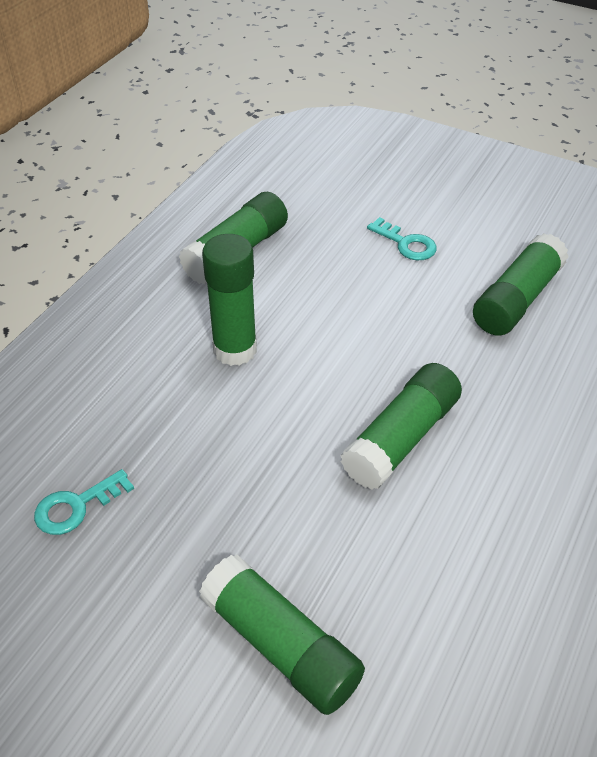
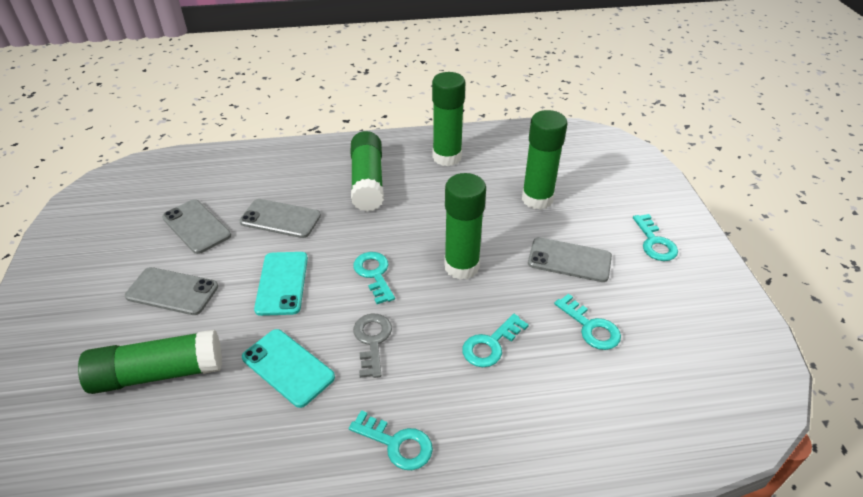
grey key: 0 -> 1
grey phone: 0 -> 4
turquoise key: 2 -> 5
turquoise phone: 0 -> 2

